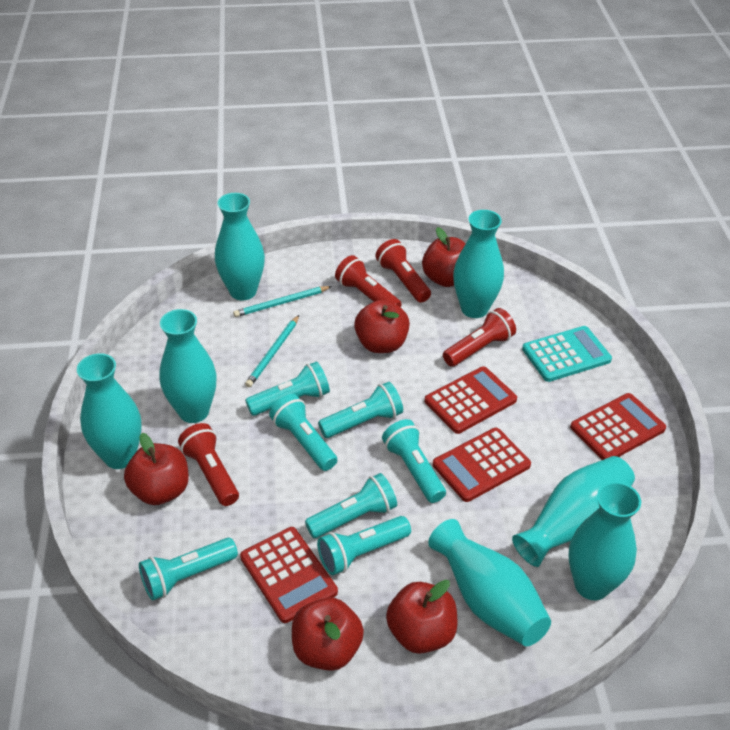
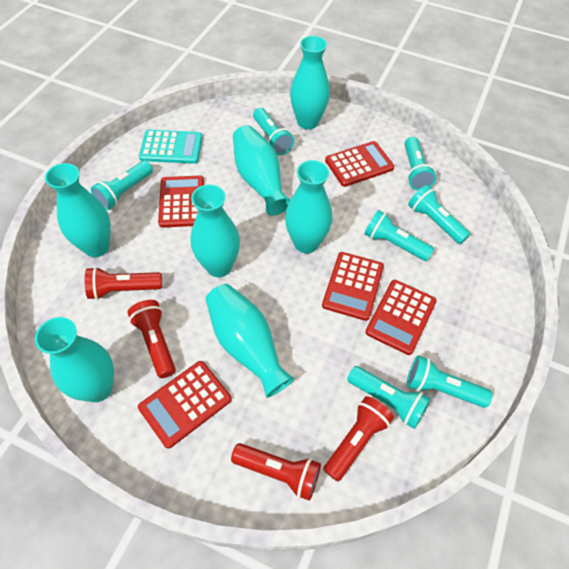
red apple: 5 -> 0
red calculator: 4 -> 5
turquoise pencil: 2 -> 0

